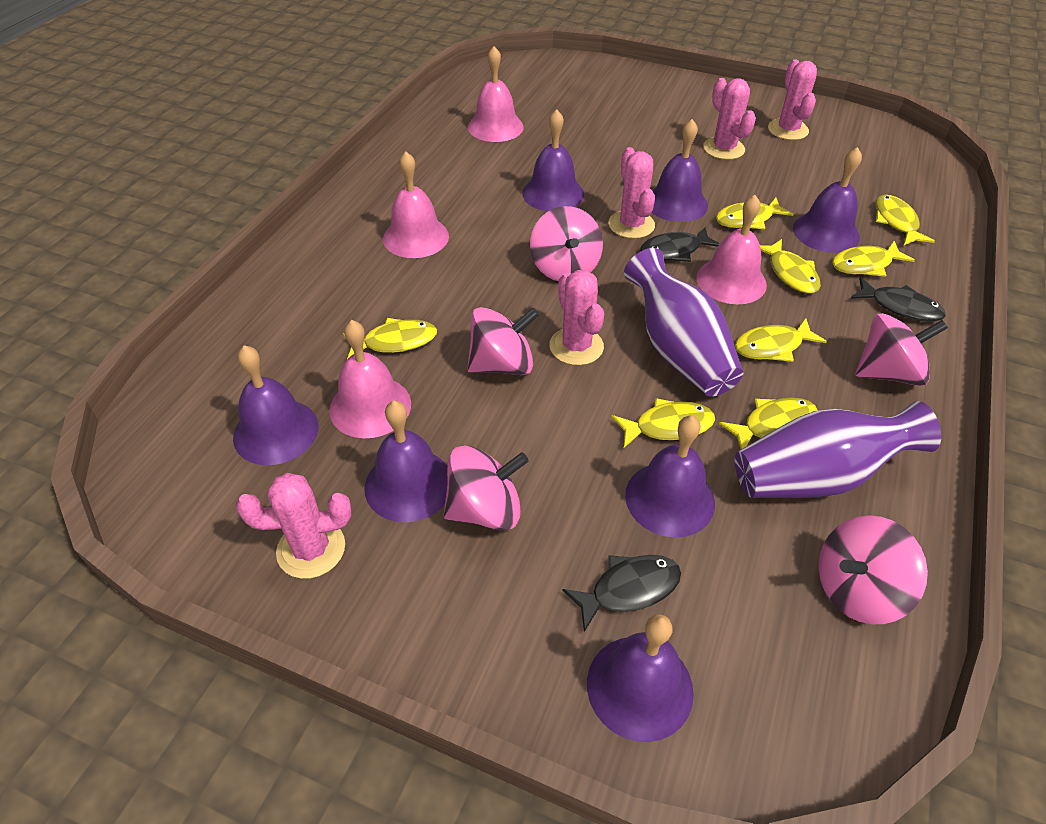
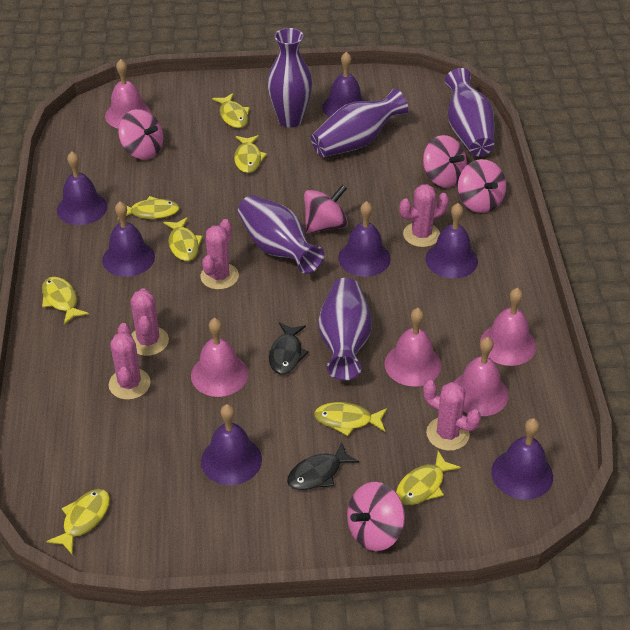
black fish: 3 -> 2
pink bell: 4 -> 5
purple vase: 2 -> 5

